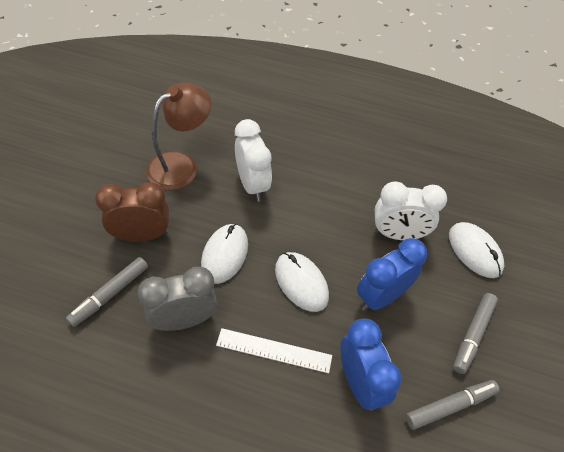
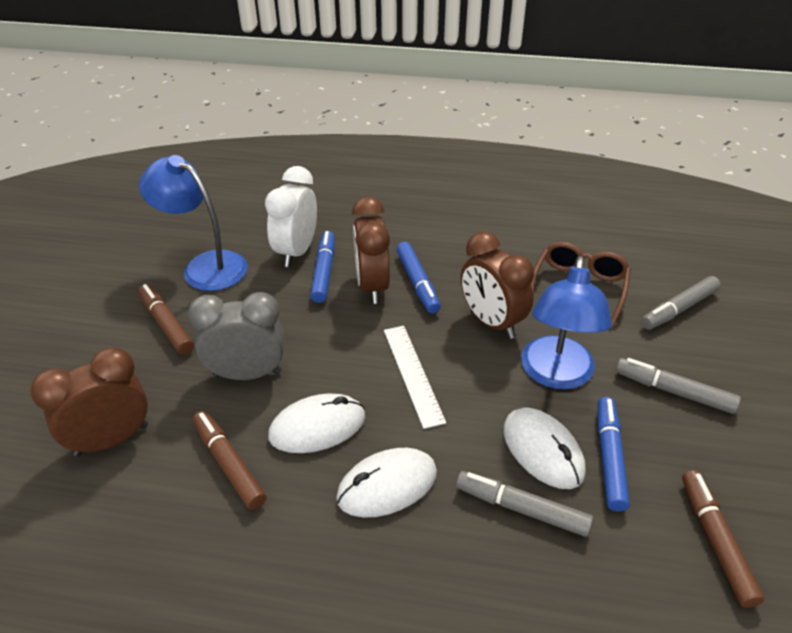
blue clock: 2 -> 0
blue lamp: 0 -> 2
blue marker: 0 -> 3
brown clock: 1 -> 3
brown glasses: 0 -> 1
brown lamp: 1 -> 0
brown marker: 0 -> 3
white clock: 2 -> 1

